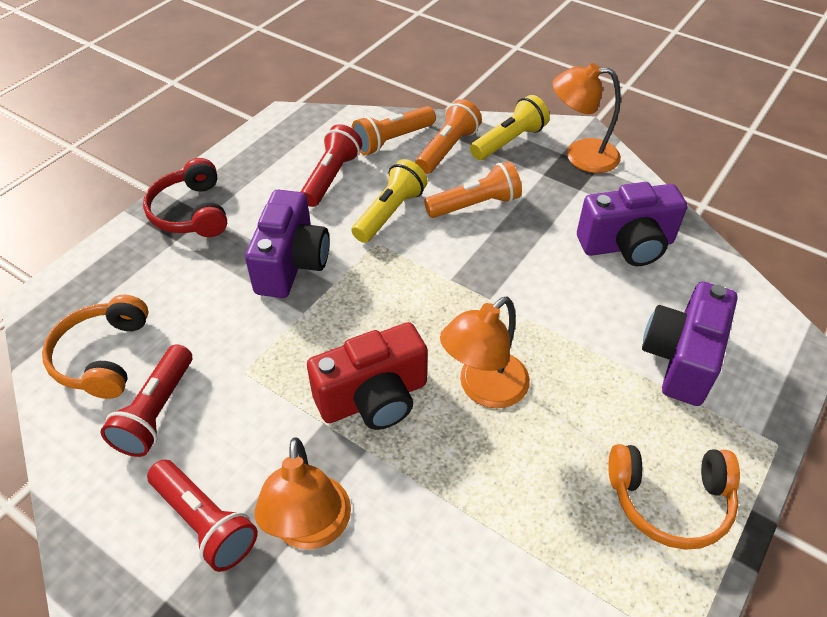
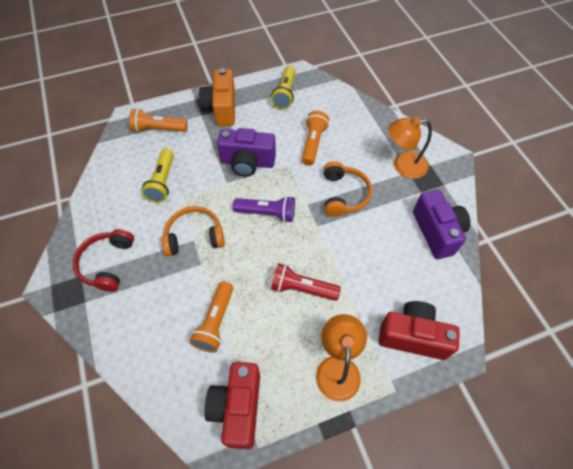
orange camera: 0 -> 1
orange lamp: 3 -> 2
purple camera: 3 -> 2
purple flashlight: 0 -> 1
red camera: 1 -> 2
red flashlight: 3 -> 1

